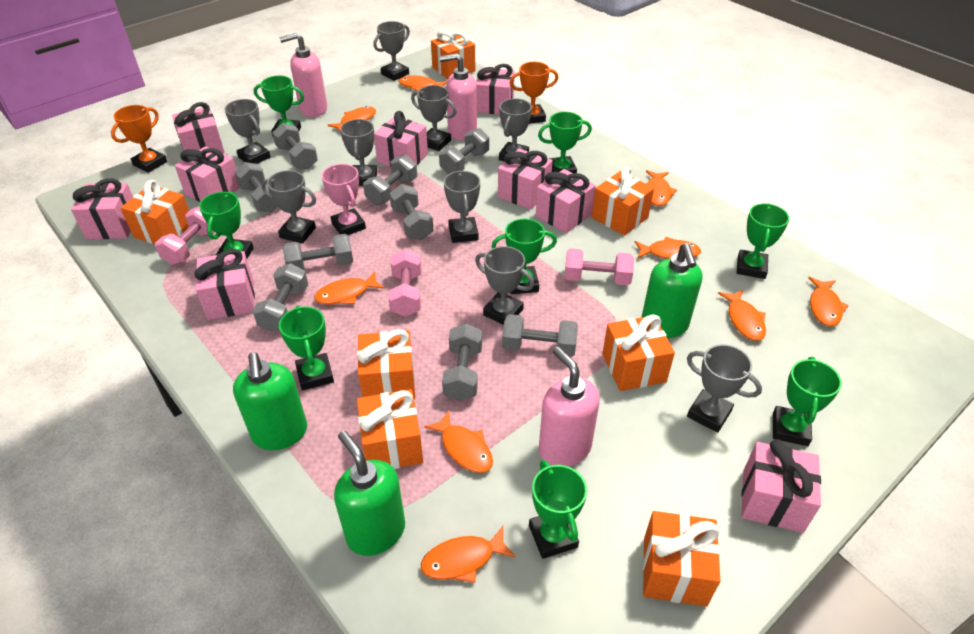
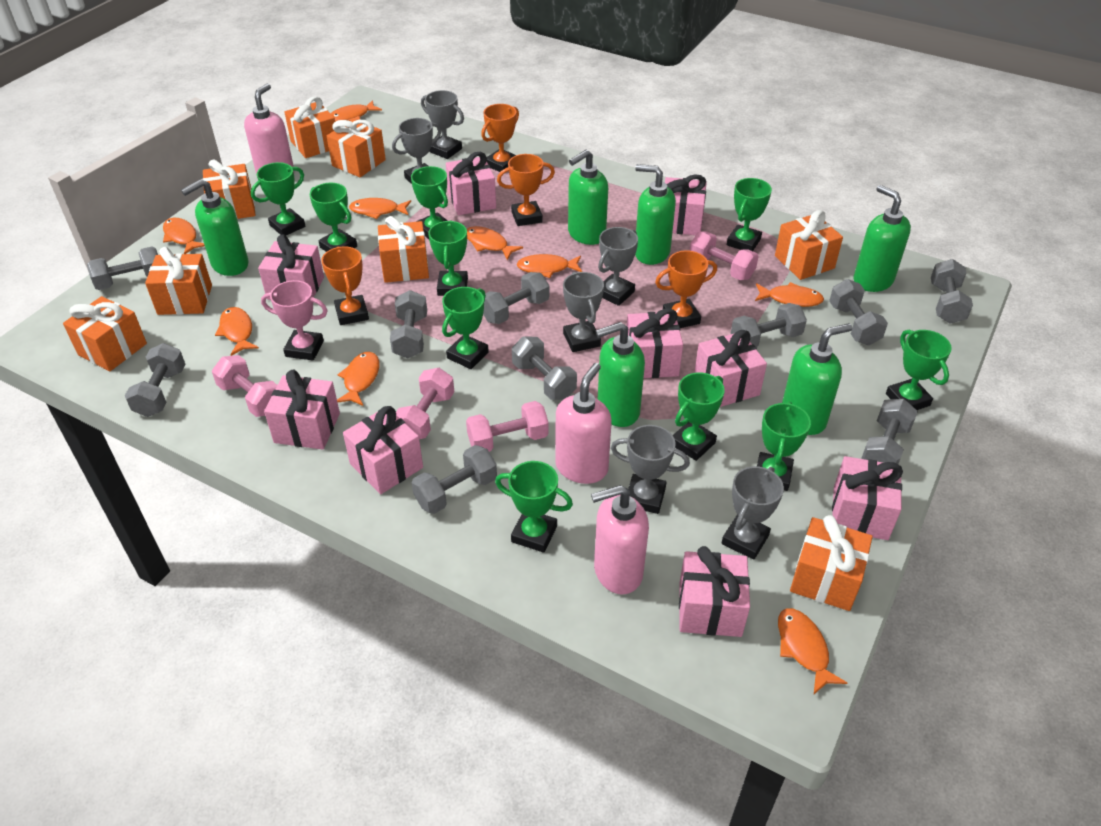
green soap dispenser: 3 -> 6
green trophy: 8 -> 10
grey dumbbell: 9 -> 10
grey trophy: 9 -> 6
orange gift: 7 -> 8
orange trophy: 2 -> 4
pink dumbbell: 3 -> 4

